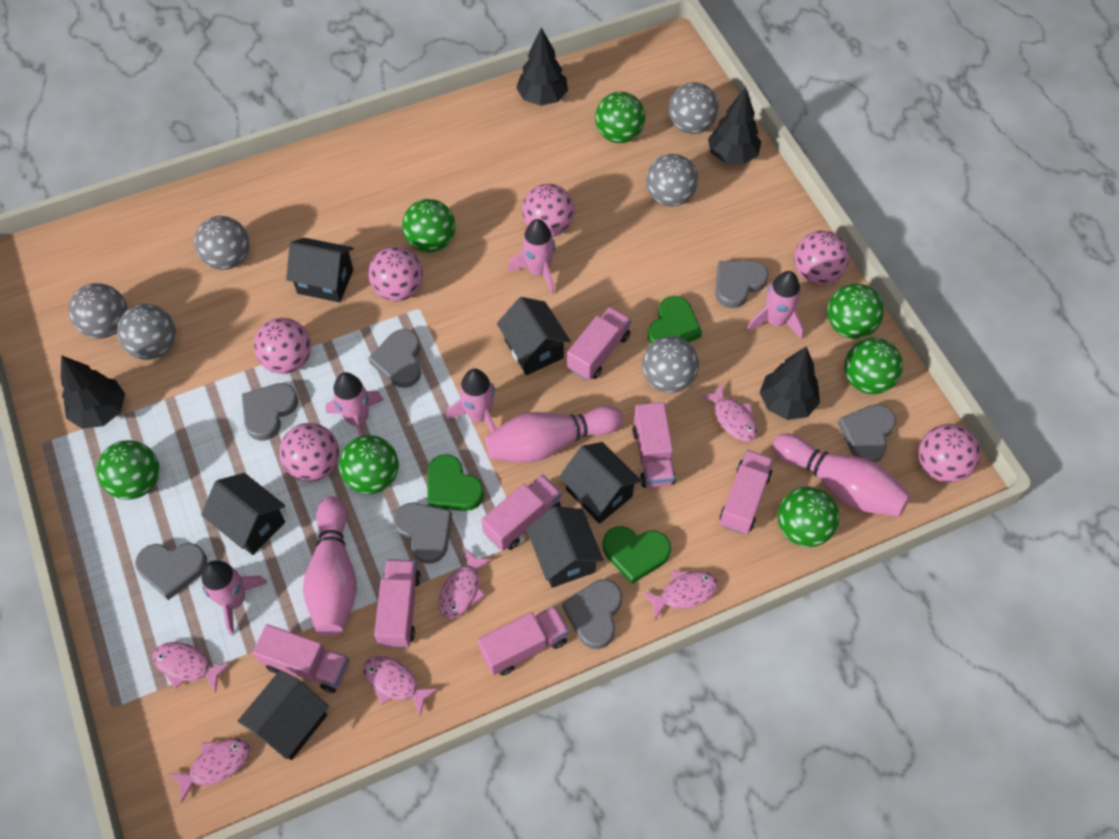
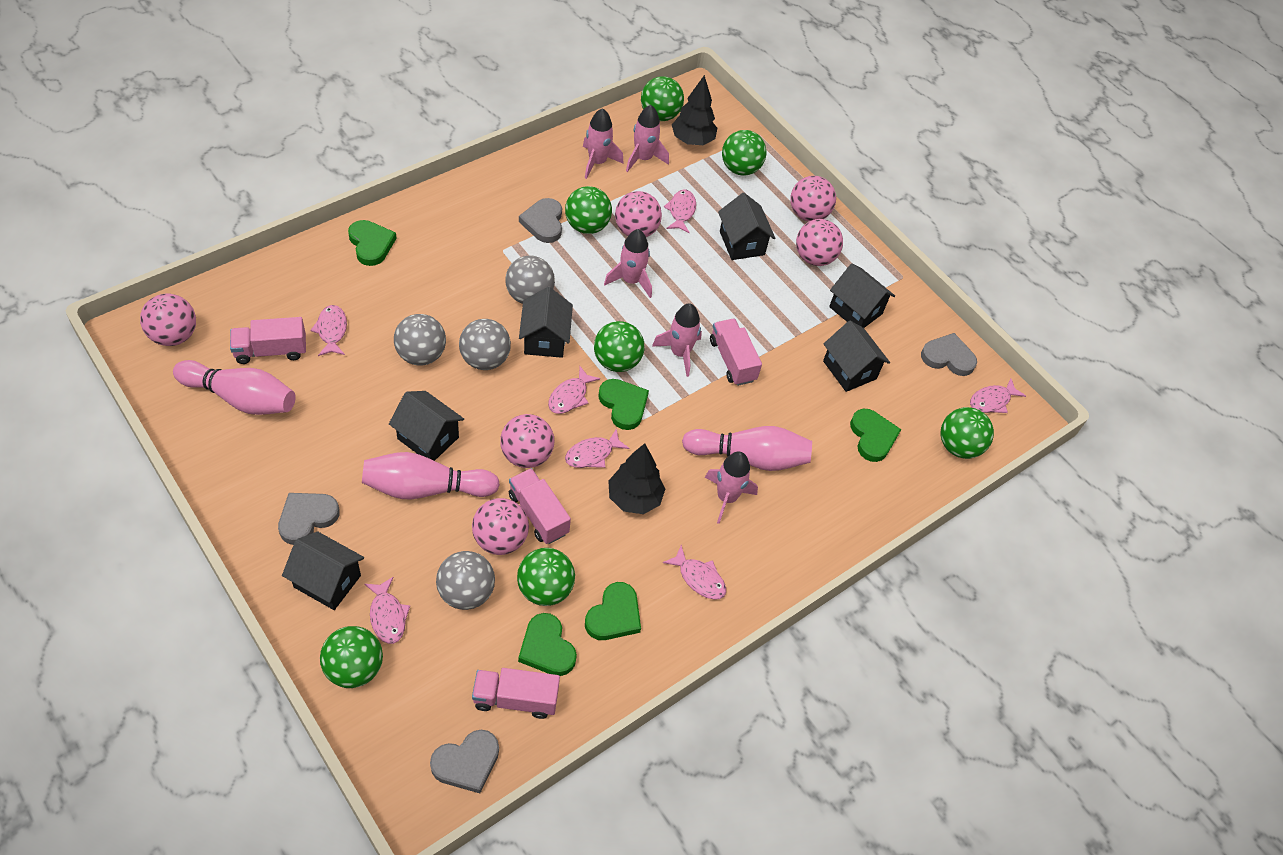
black tree: 4 -> 2
green heart: 3 -> 5
grey ball: 6 -> 4
grey heart: 7 -> 4
pink fish: 6 -> 7
pink truck: 7 -> 4

